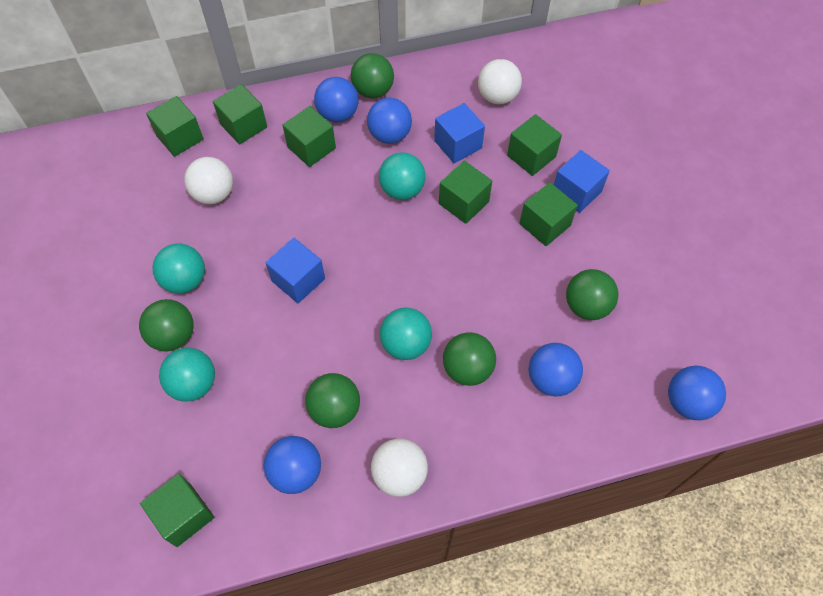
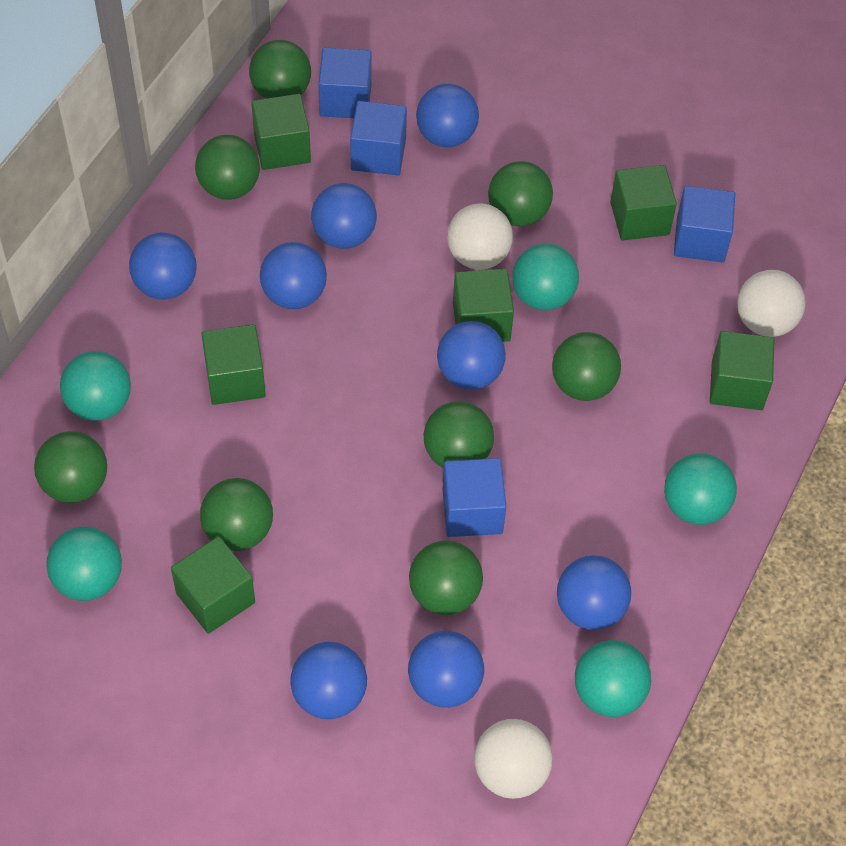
blue ball: 5 -> 8
blue cube: 3 -> 4
green ball: 5 -> 8
green cube: 7 -> 6
turquoise ball: 4 -> 5

